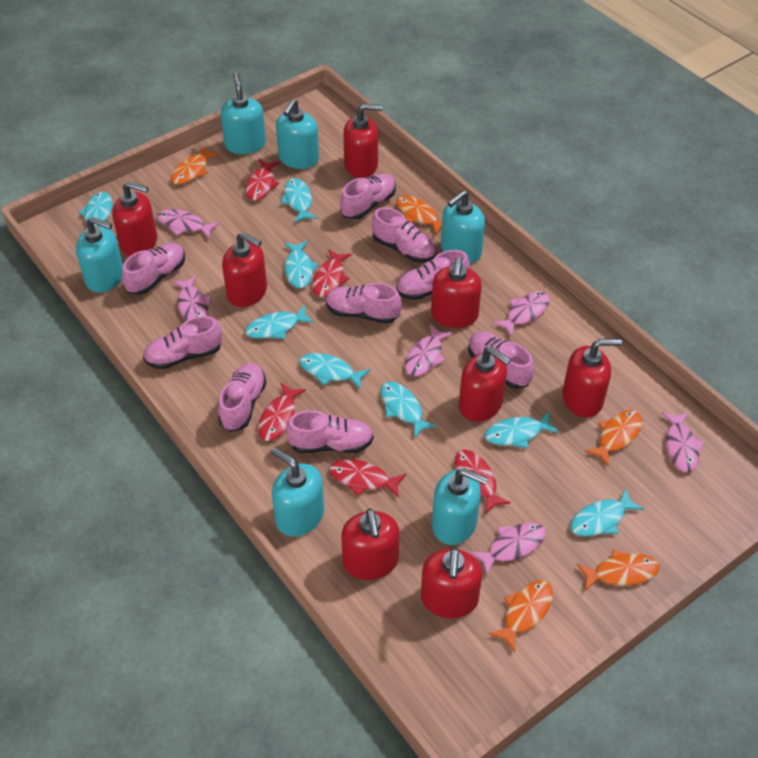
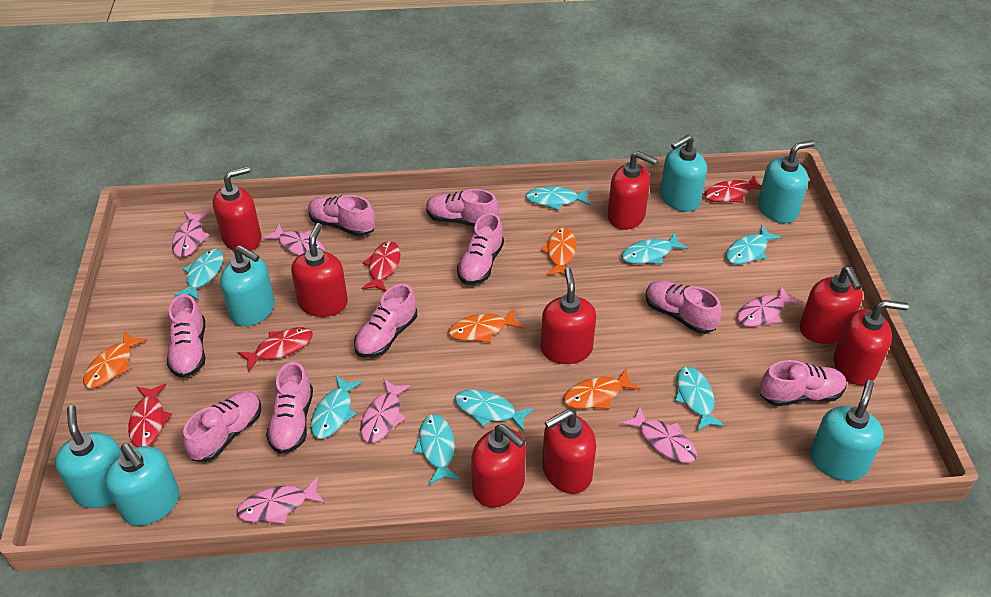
orange fish: 5 -> 4
red fish: 5 -> 4

